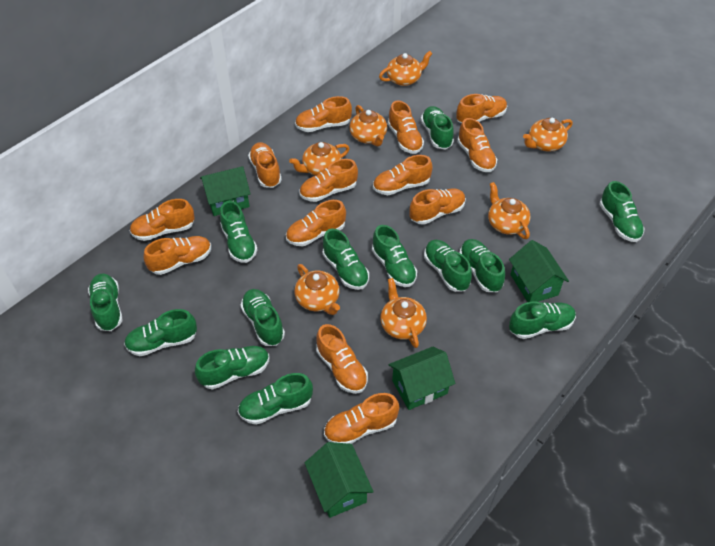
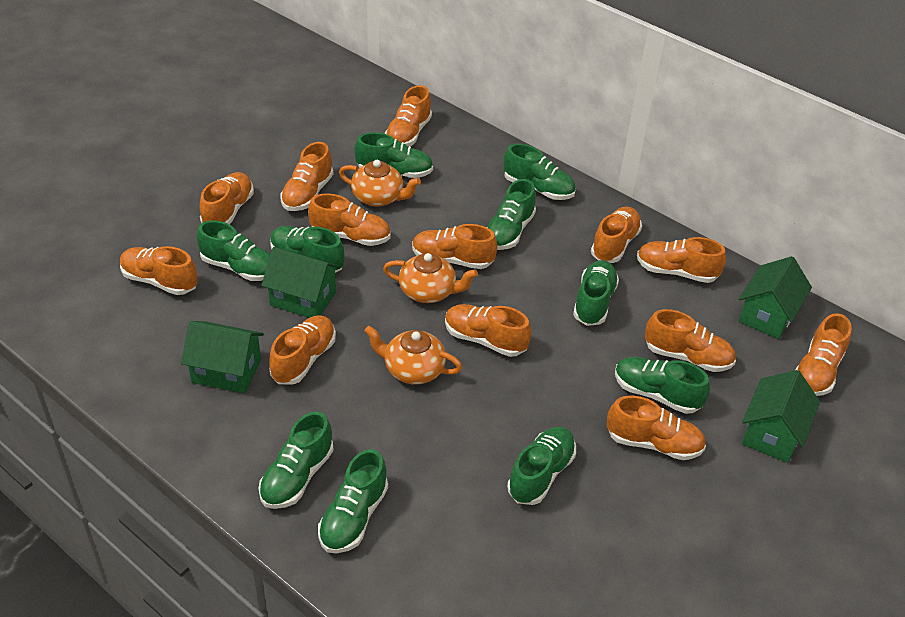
green shoe: 13 -> 10
orange teapot: 7 -> 3

